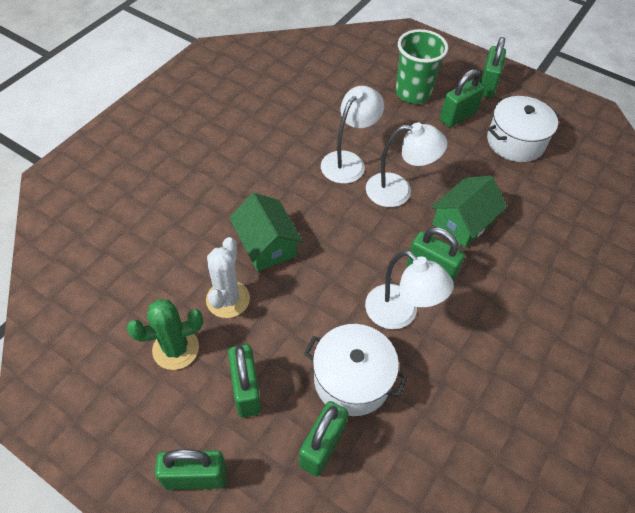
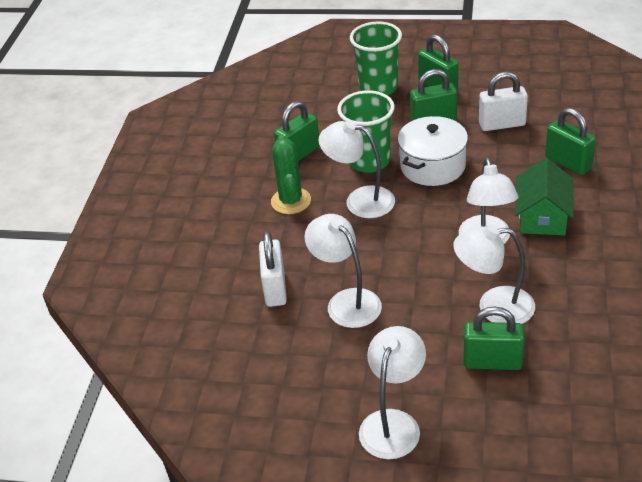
green cup: 1 -> 2
green house: 2 -> 1
green padlock: 6 -> 5
white cactus: 1 -> 0
white lamp: 3 -> 5
white padlock: 0 -> 2
white pot: 2 -> 1

